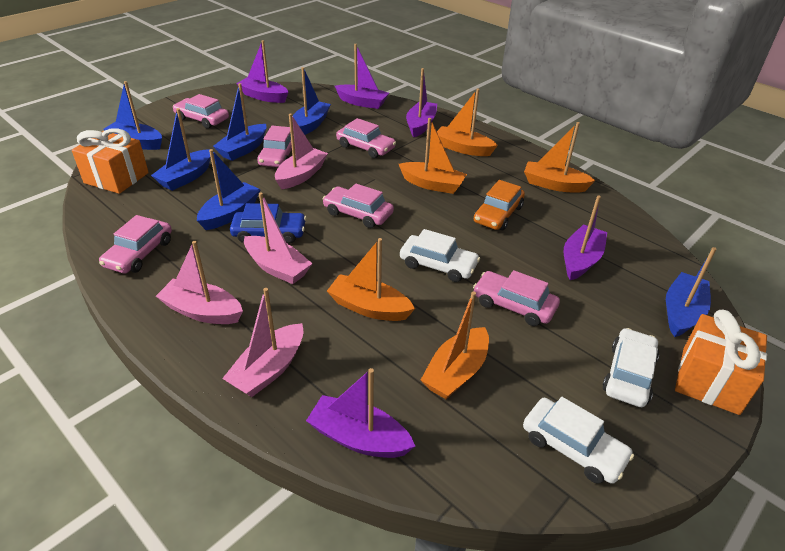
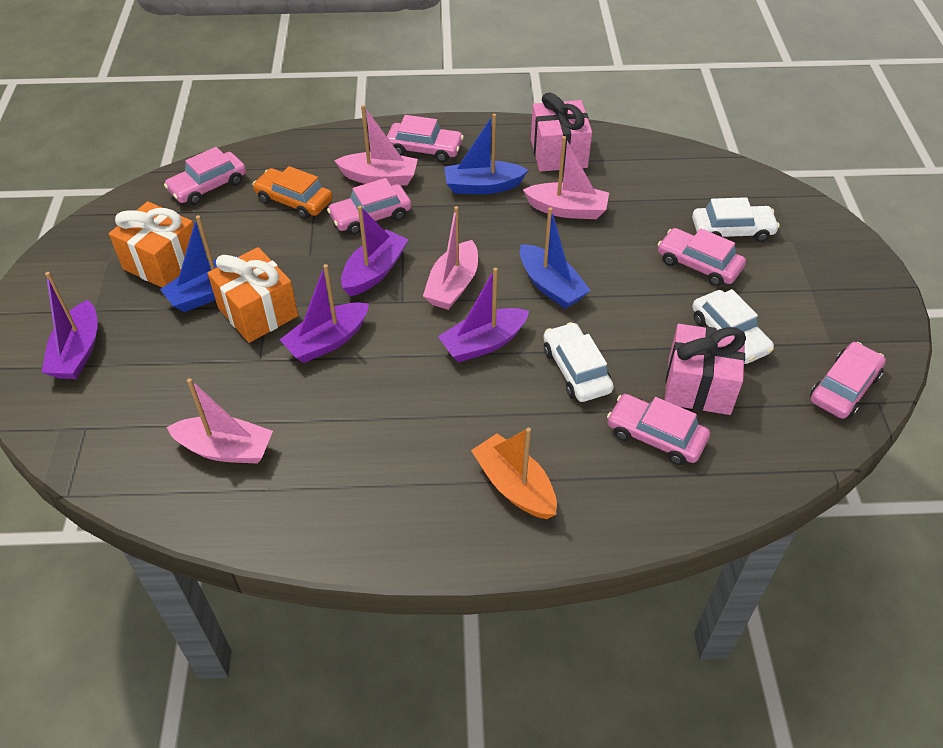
blue boat: 6 -> 3
blue car: 1 -> 0
orange boat: 5 -> 1
pink gift: 0 -> 2
purple boat: 5 -> 4

